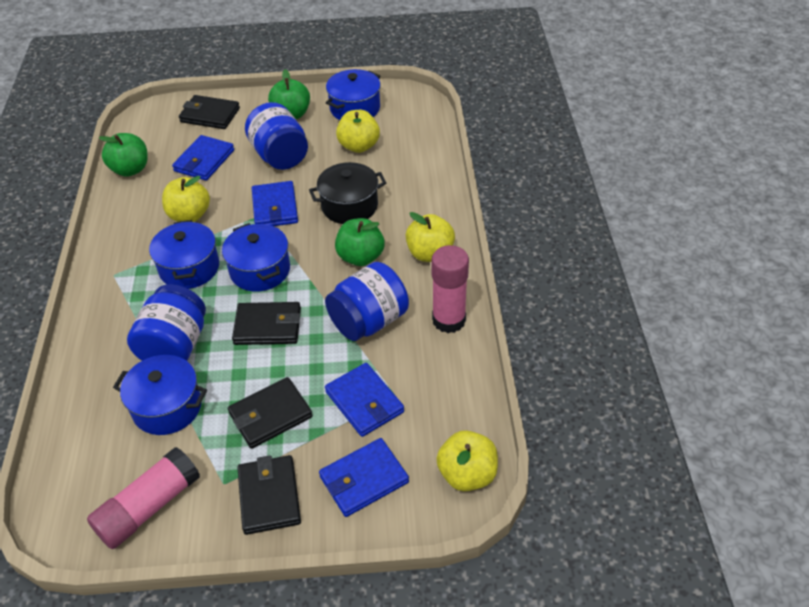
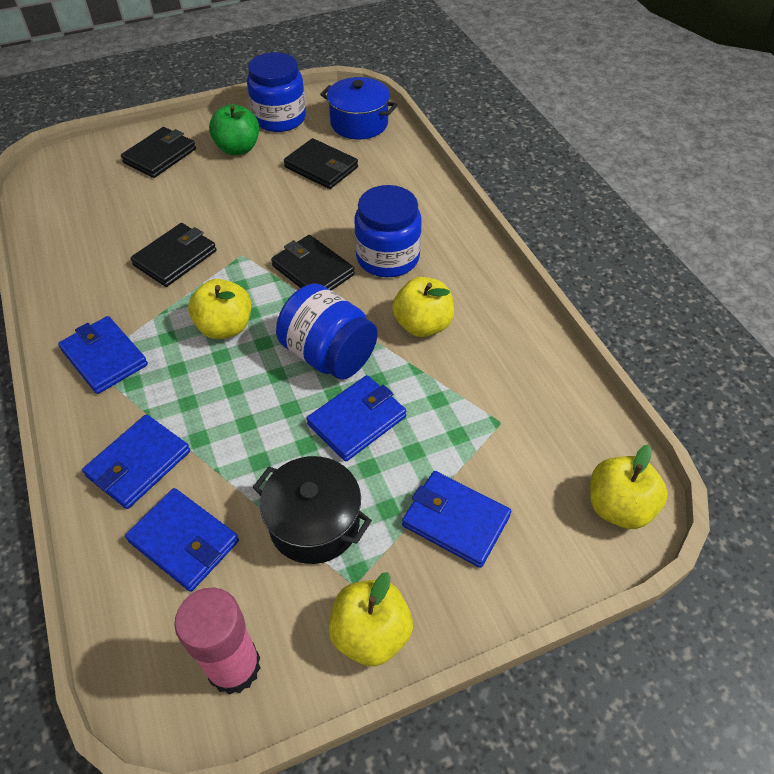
blue pot: 4 -> 1
blue wallet: 4 -> 5
green apple: 3 -> 1
pink glue stick: 2 -> 1

